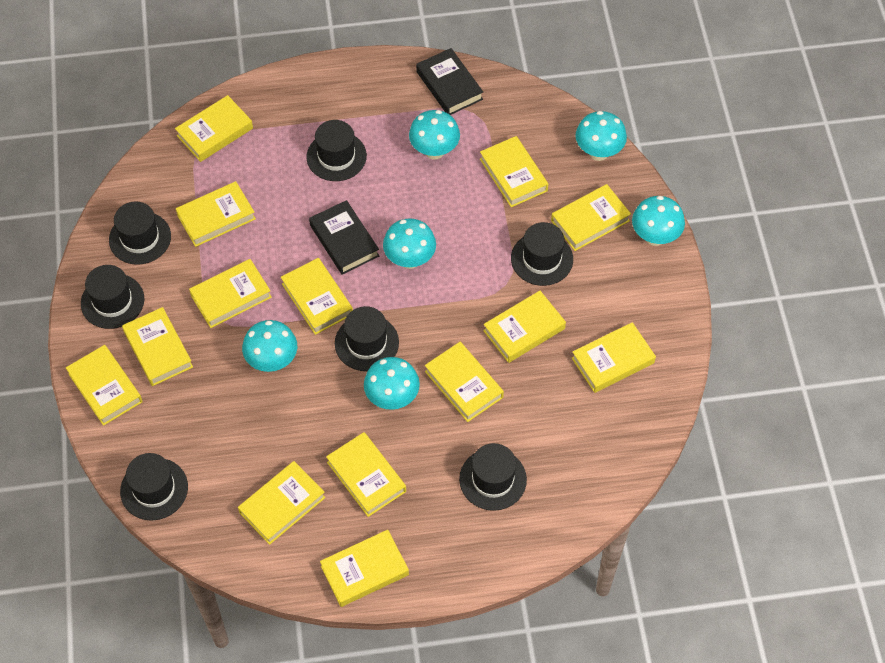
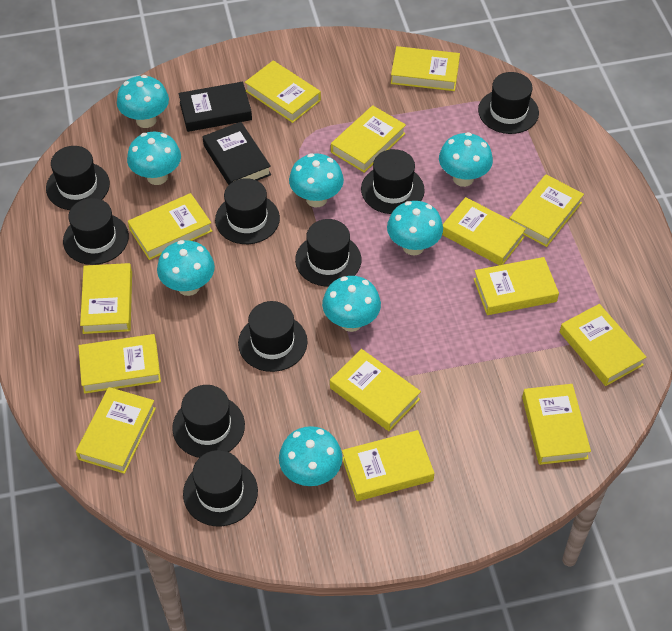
black hat: 7 -> 9
turquoise mushroom: 6 -> 8

